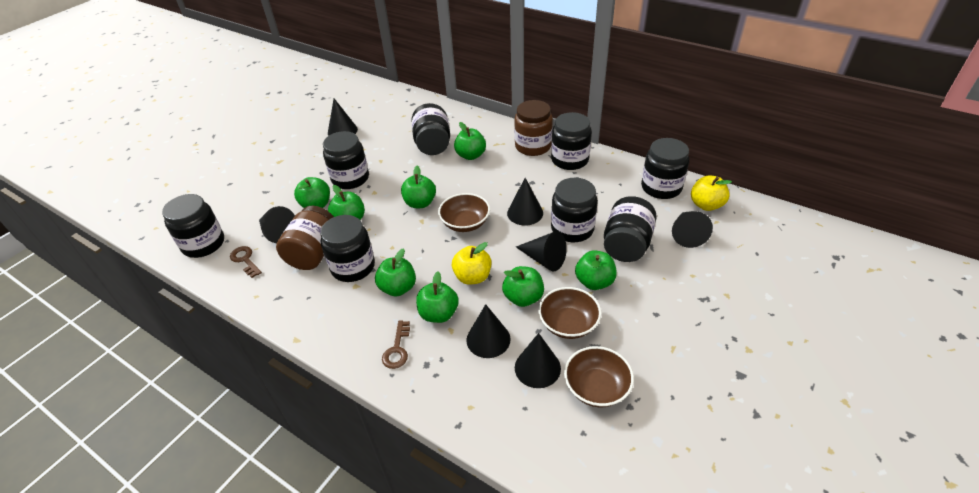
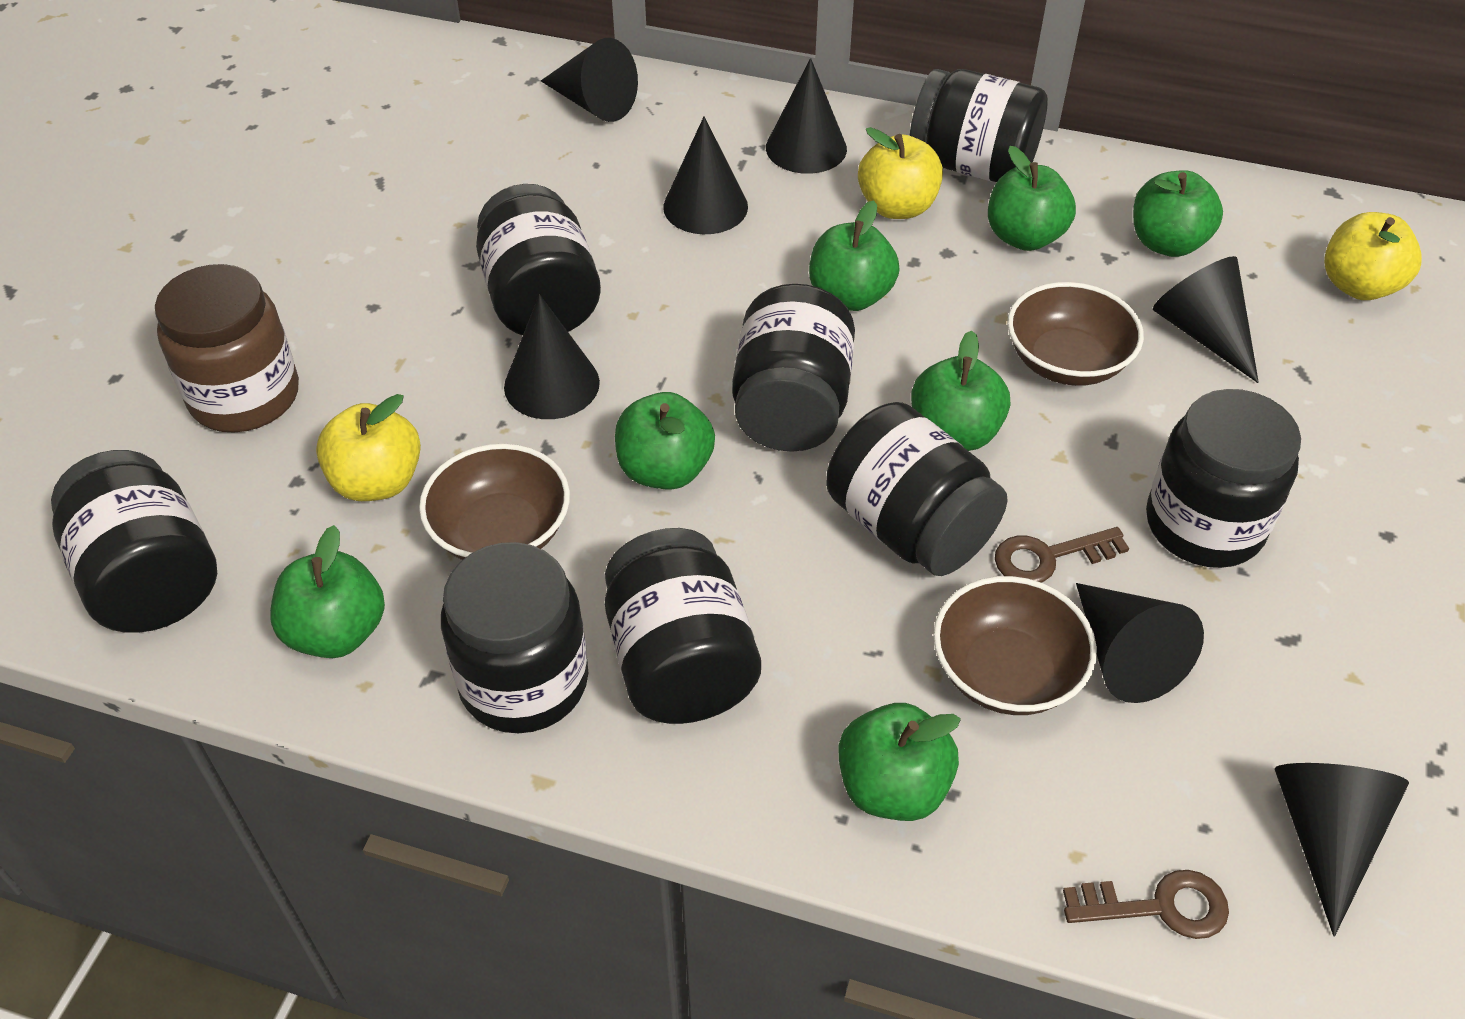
brown jar: 2 -> 1
green apple: 8 -> 7
yellow apple: 2 -> 3

